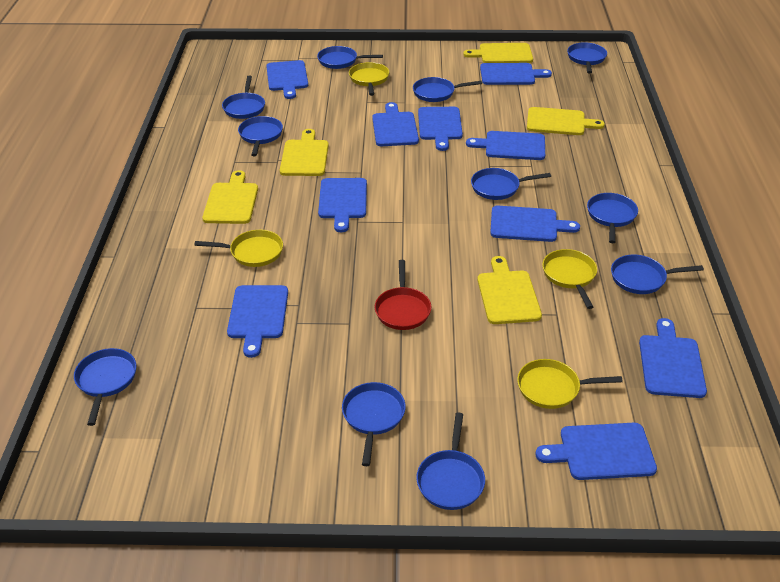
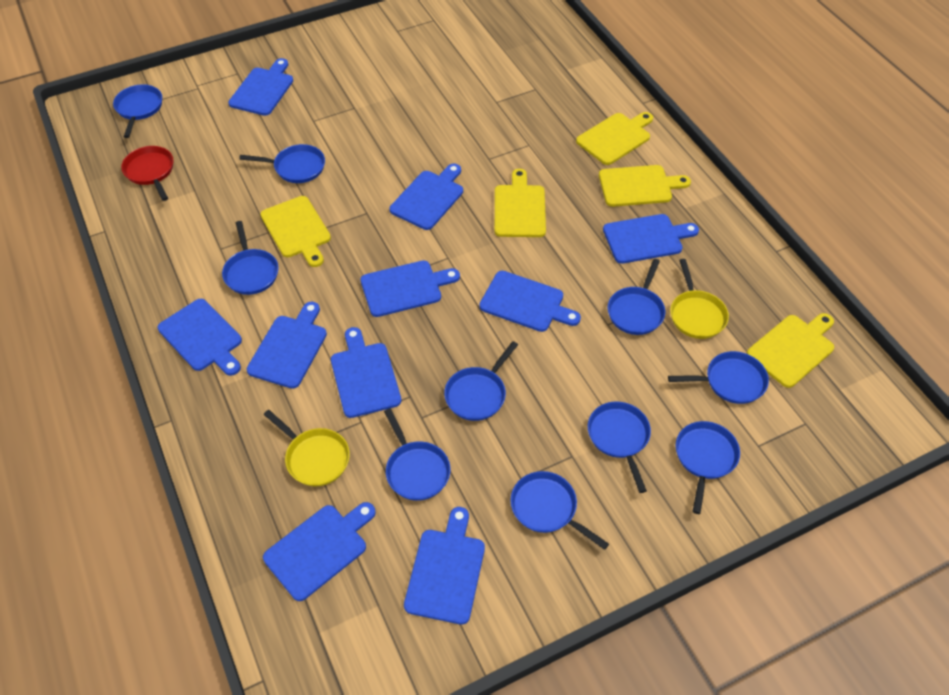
blue pan: 11 -> 10
yellow pan: 4 -> 2

